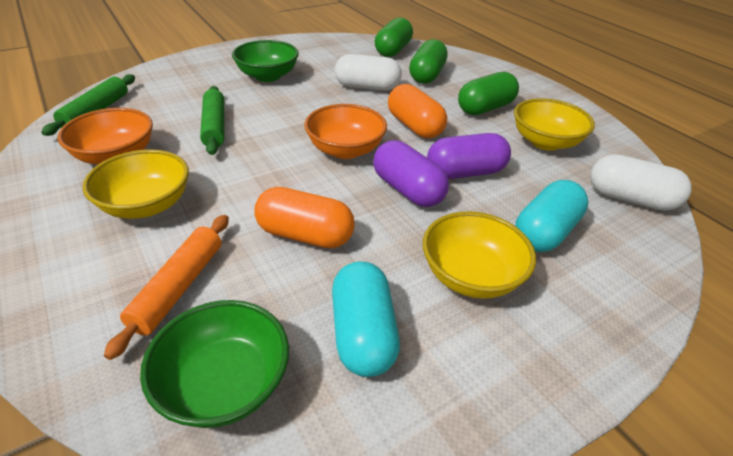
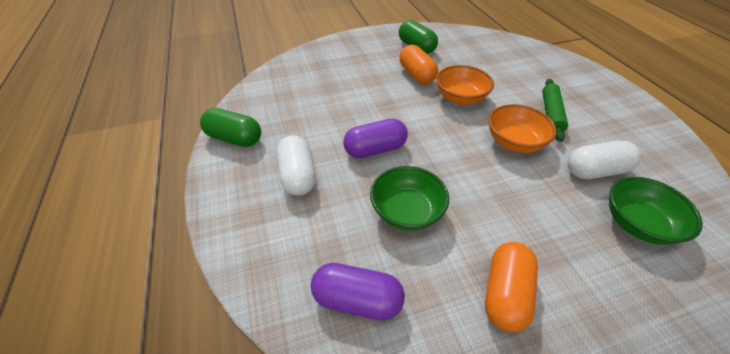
green capsule: 3 -> 2
green rolling pin: 2 -> 1
orange rolling pin: 1 -> 0
turquoise capsule: 2 -> 0
yellow bowl: 3 -> 0

